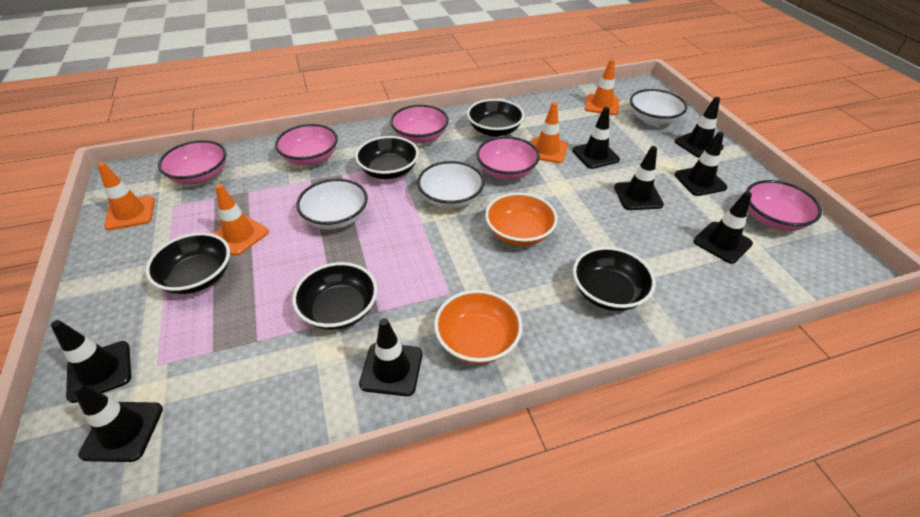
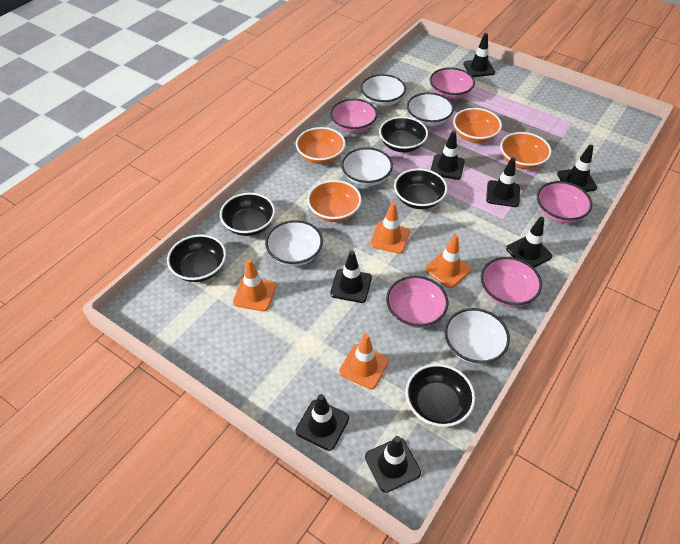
orange bowl: 2 -> 4
white bowl: 3 -> 5

